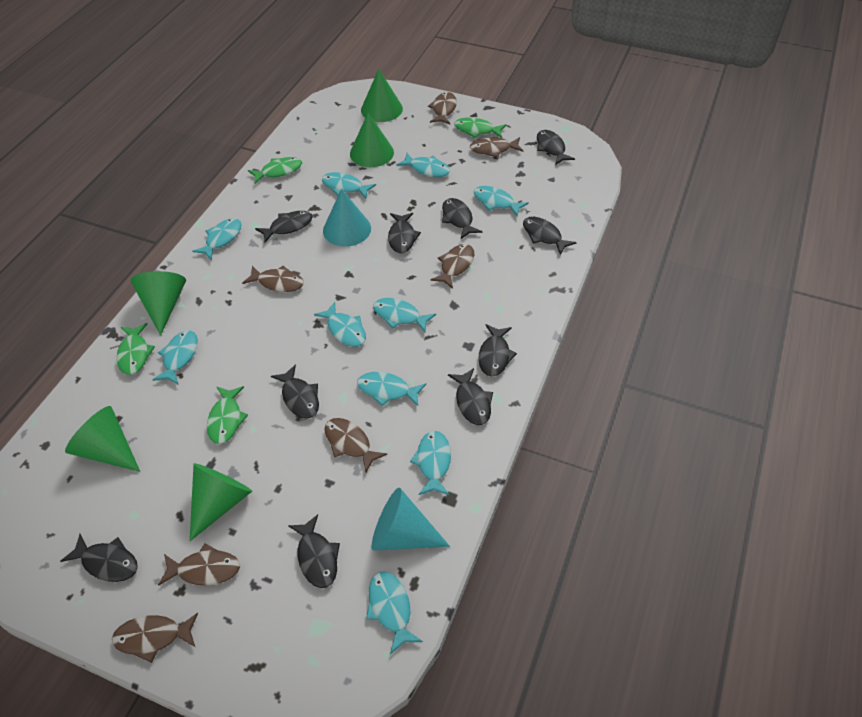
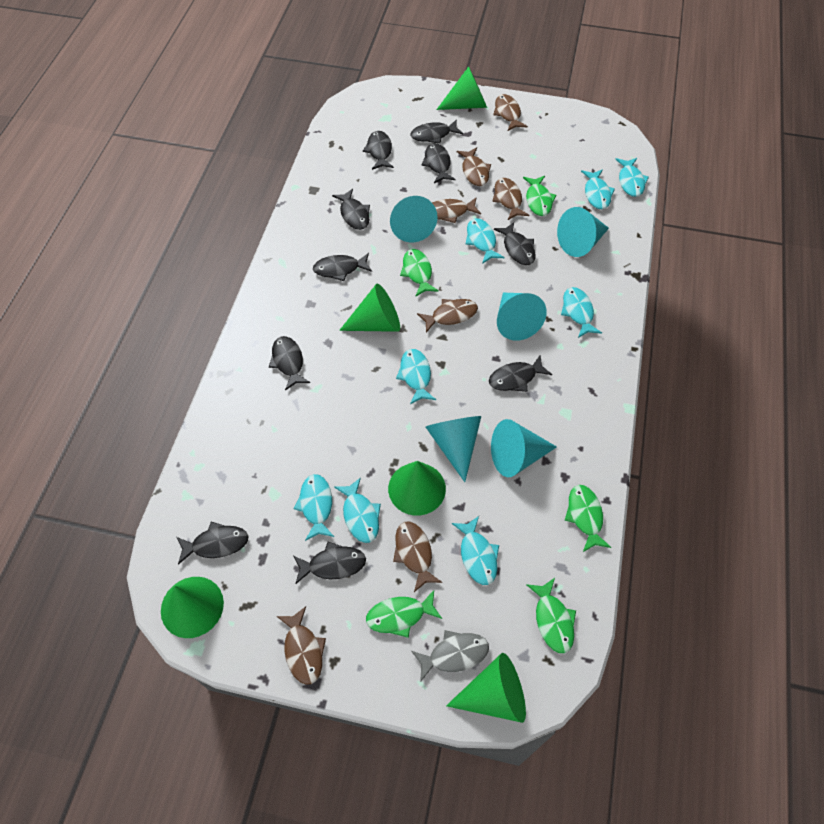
green fish: 4 -> 5
grey fish: 0 -> 1
turquoise cone: 2 -> 5
turquoise fish: 10 -> 8

